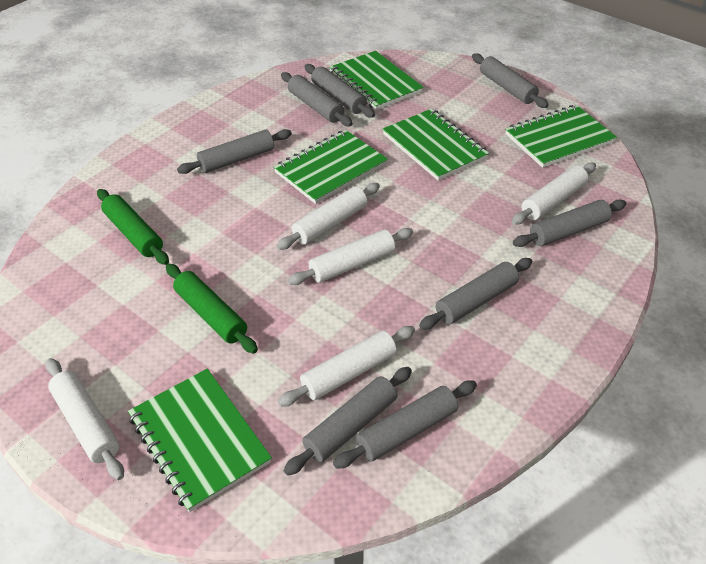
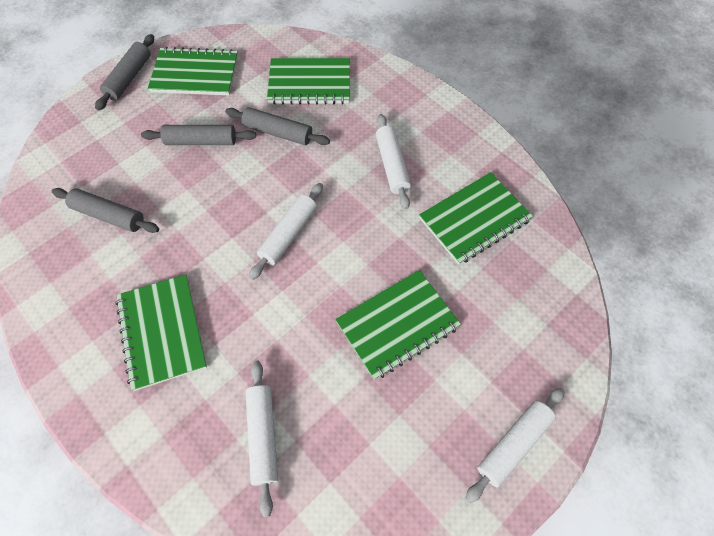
green rolling pin: 2 -> 0
grey rolling pin: 8 -> 4
white rolling pin: 5 -> 4

